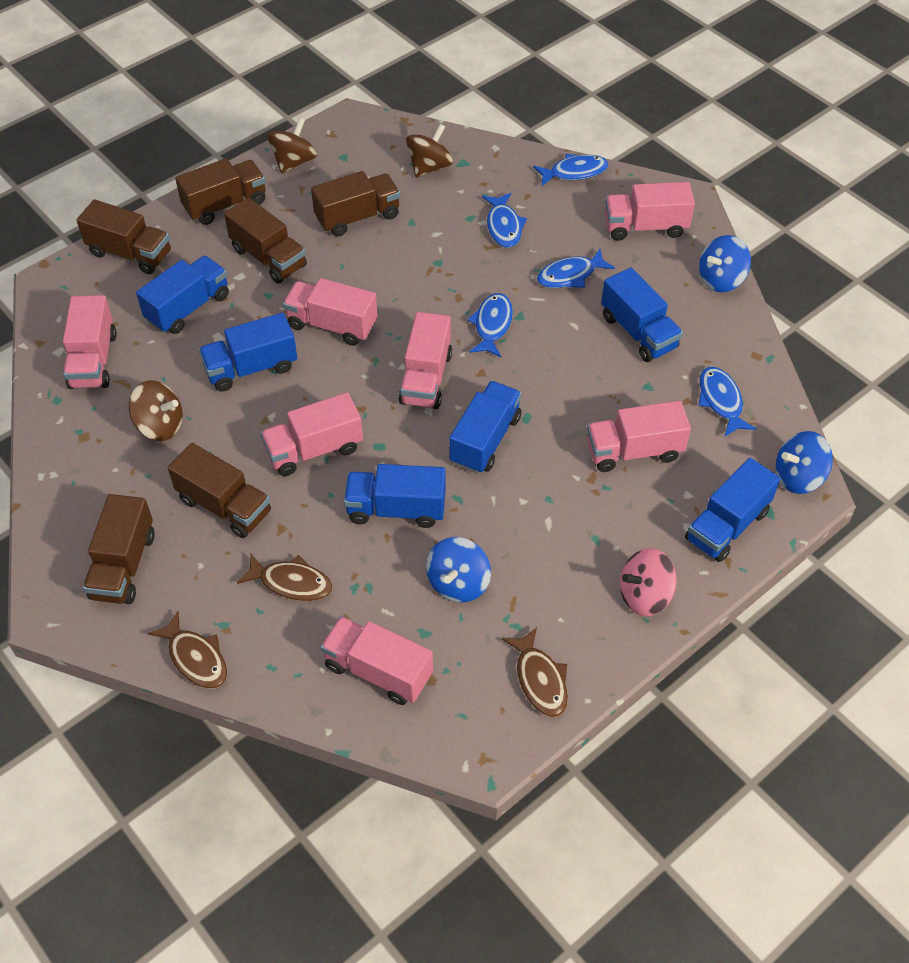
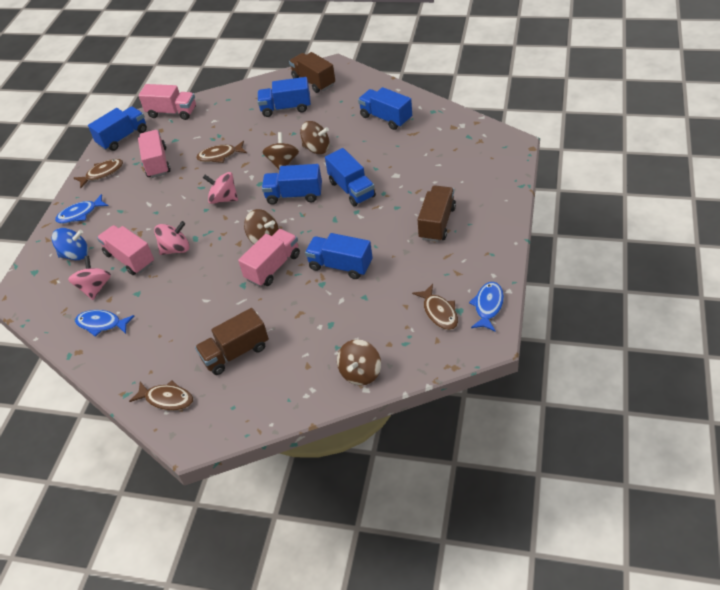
blue fish: 5 -> 3
blue spinning top: 3 -> 1
brown fish: 3 -> 4
brown spinning top: 3 -> 4
brown truck: 6 -> 3
pink spinning top: 1 -> 3
pink truck: 7 -> 4

